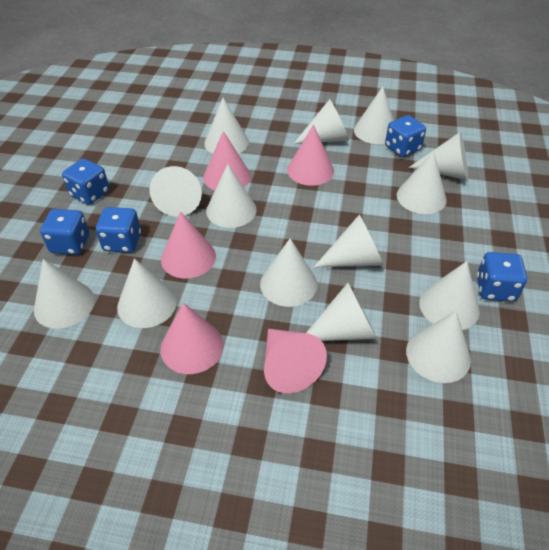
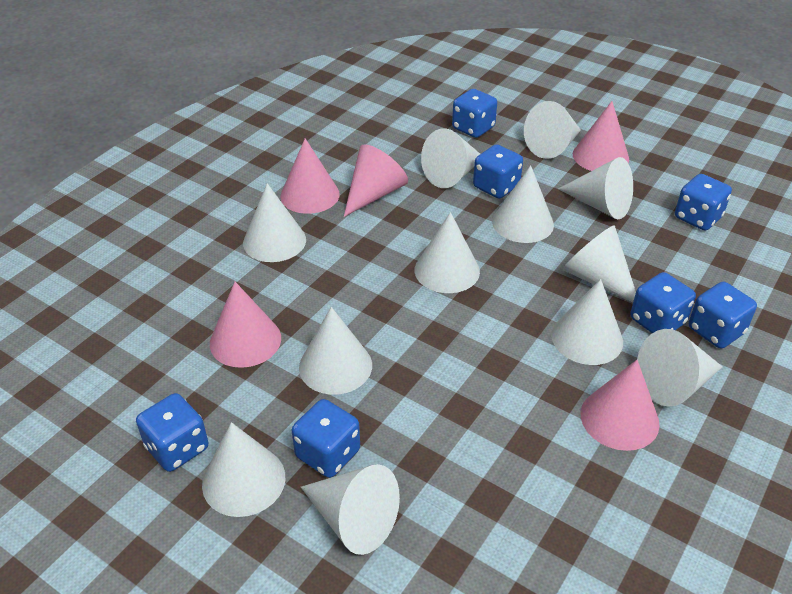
blue dice: 5 -> 7
white cone: 14 -> 12

